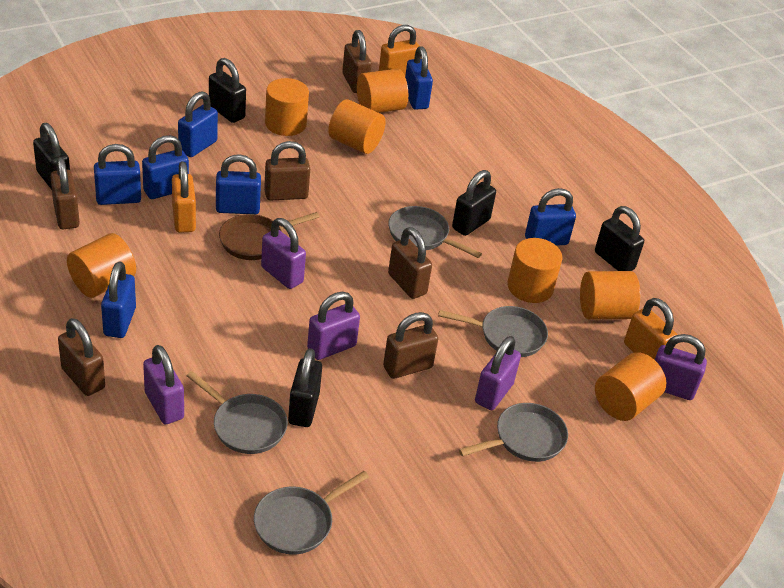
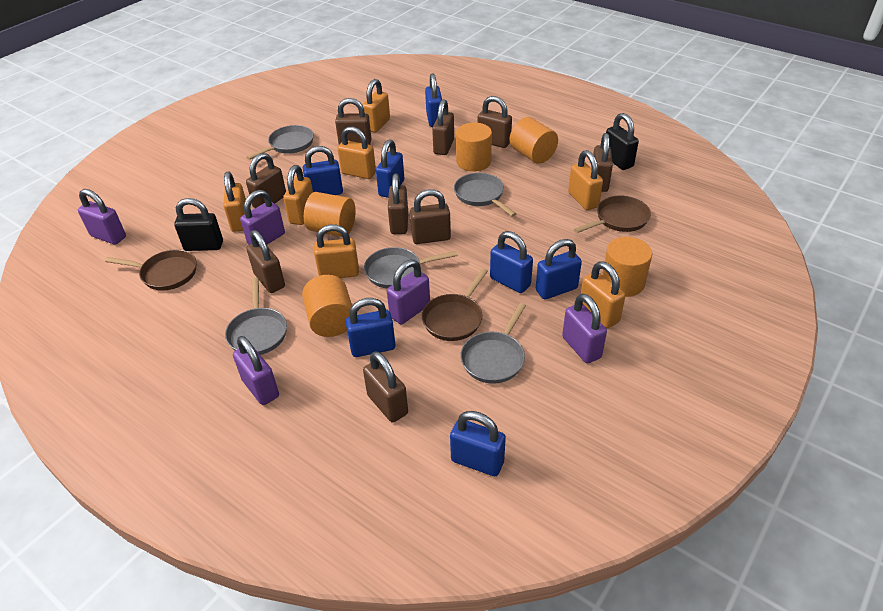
black padlock: 5 -> 2
brown padlock: 6 -> 9
brown pan: 1 -> 3
orange cylinder: 7 -> 5
orange padlock: 3 -> 7

